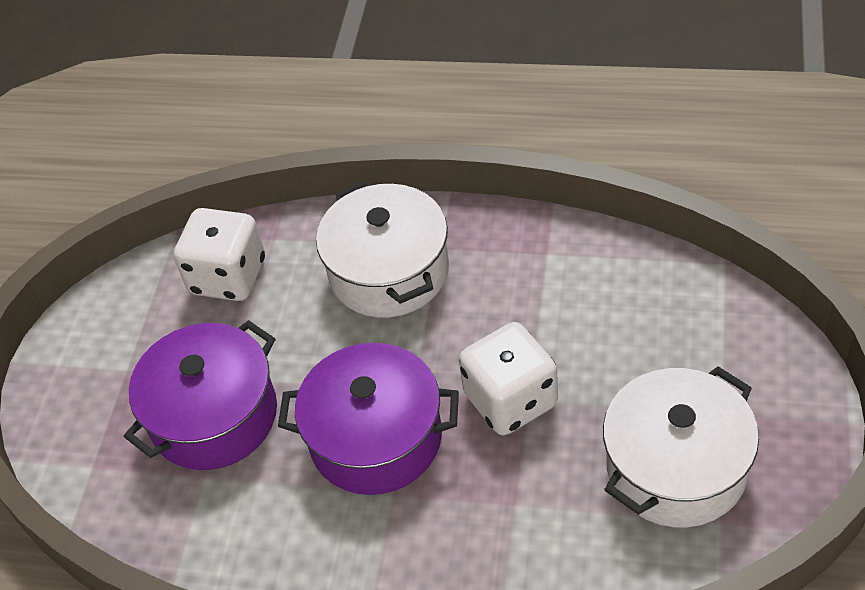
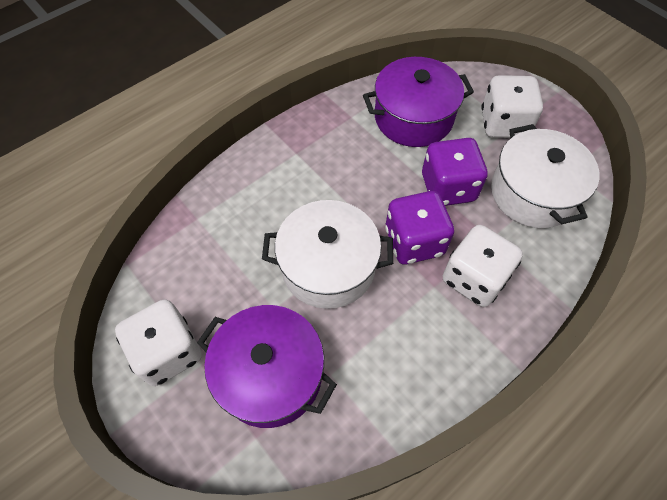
purple dice: 0 -> 2
white dice: 2 -> 3

